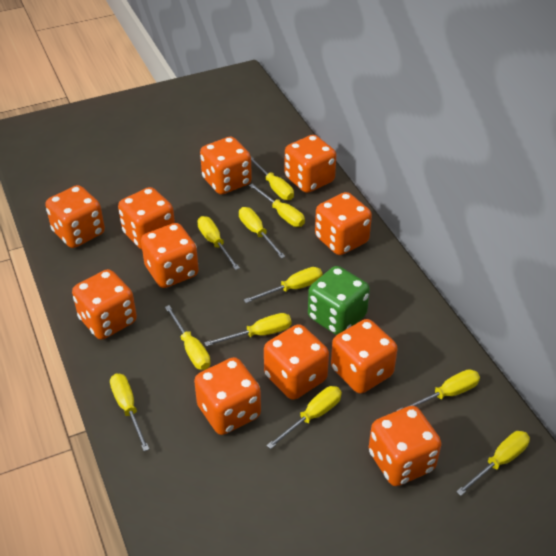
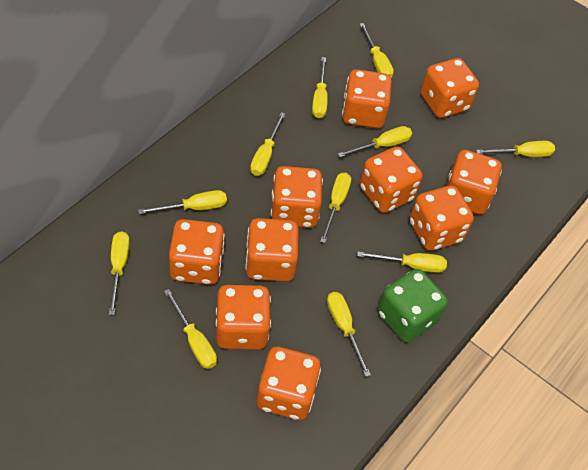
orange dice: 11 -> 10

